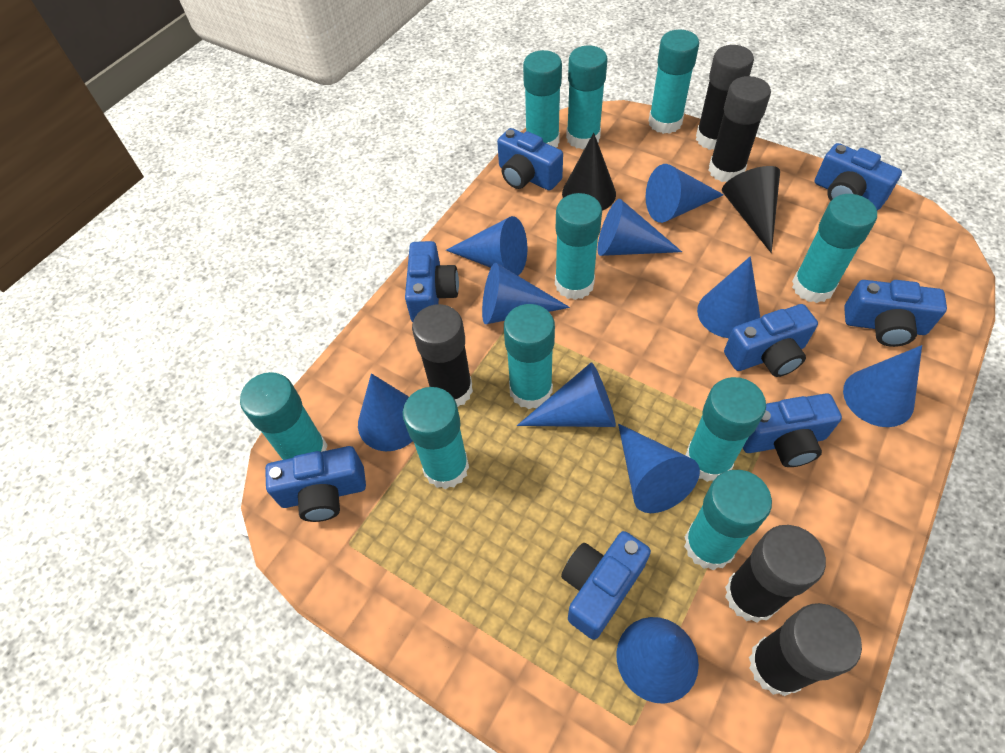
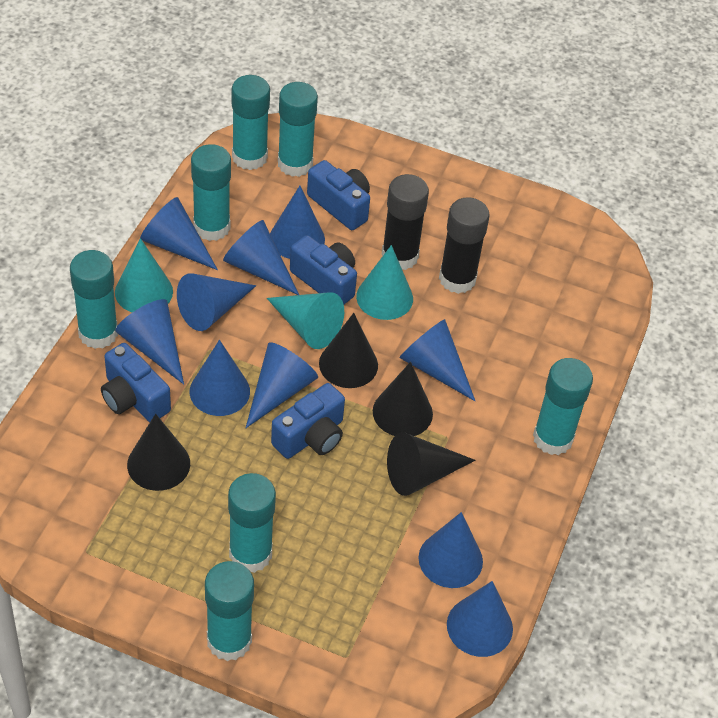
black cone: 2 -> 4
black glue stick: 5 -> 2
blue camera: 8 -> 4
turquoise cone: 0 -> 3
turquoise glue stick: 10 -> 7

